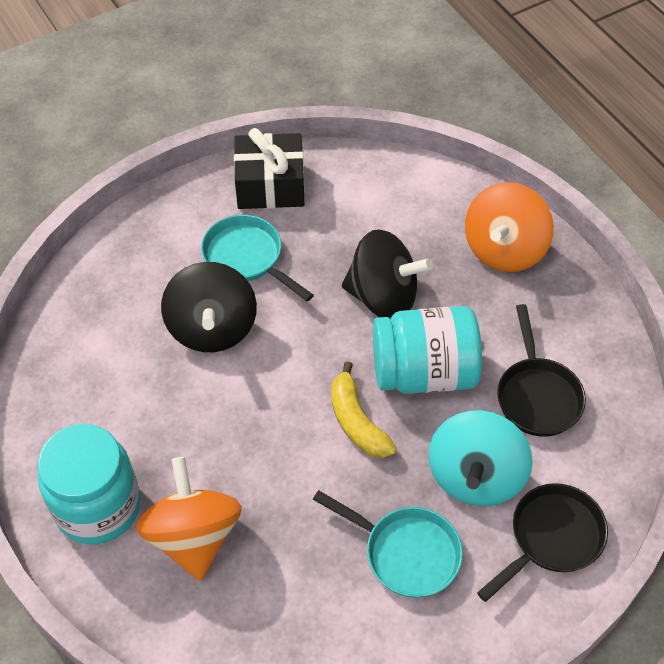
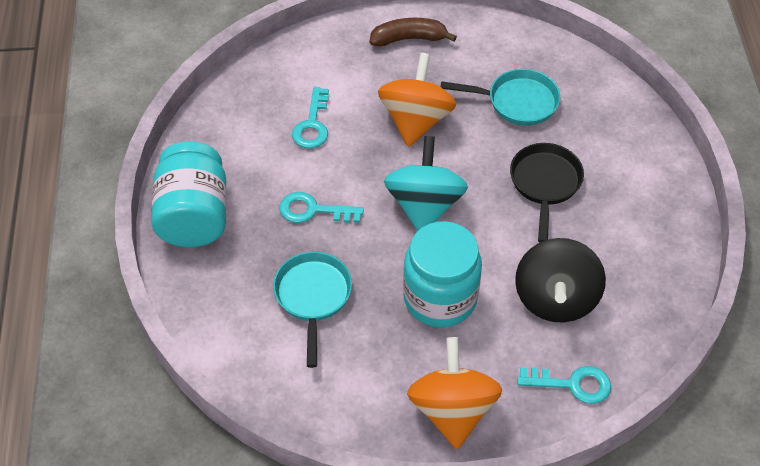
black gift: 1 -> 0
black pan: 2 -> 1
black spinning top: 2 -> 1
brown banana: 0 -> 1
turquoise key: 0 -> 3
yellow banana: 1 -> 0

